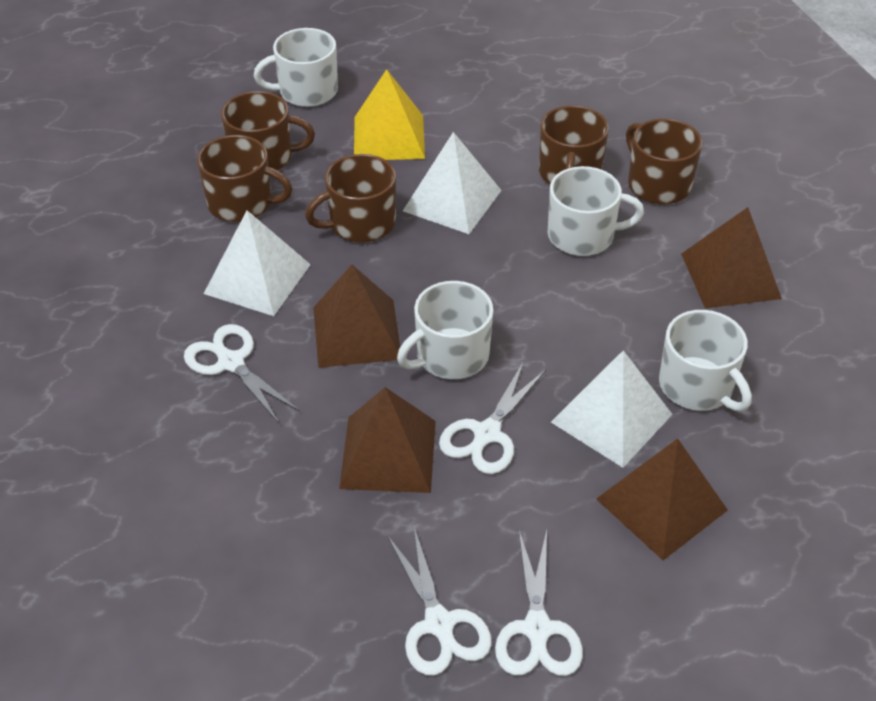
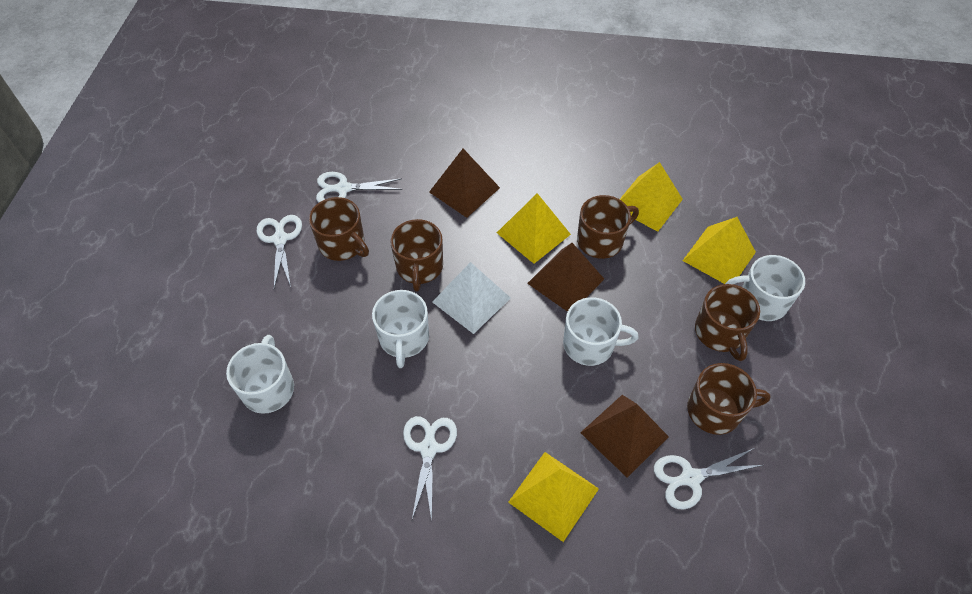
brown pyramid: 4 -> 3
white pyramid: 3 -> 1
yellow pyramid: 1 -> 4

